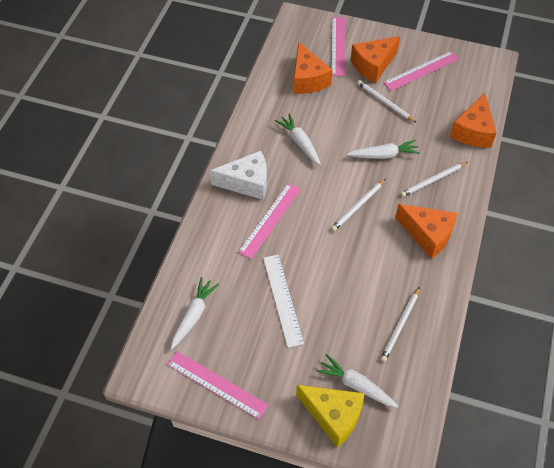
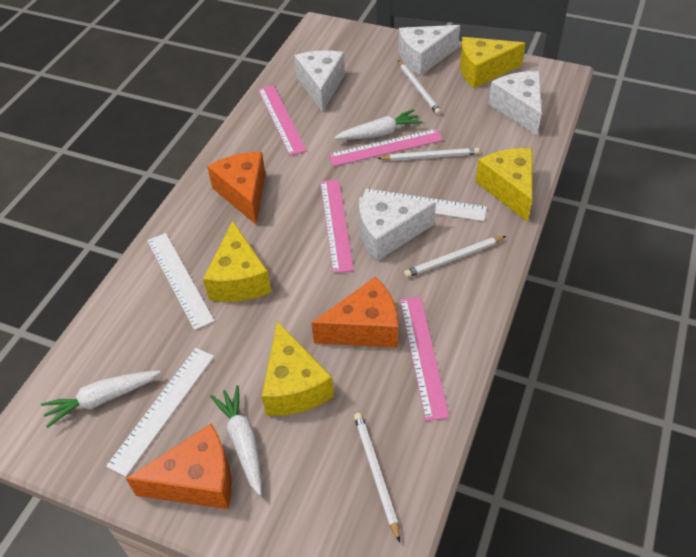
orange cheese: 4 -> 3
white carrot: 4 -> 3
white cheese: 1 -> 4
white ruler: 1 -> 3
yellow cheese: 1 -> 4

